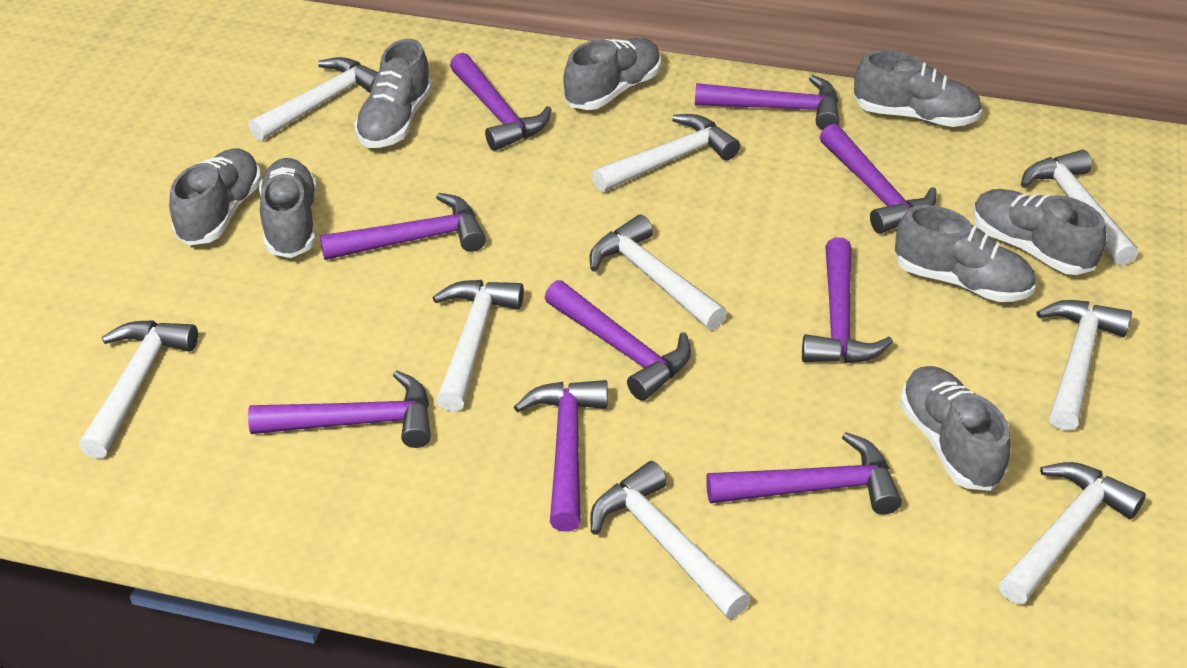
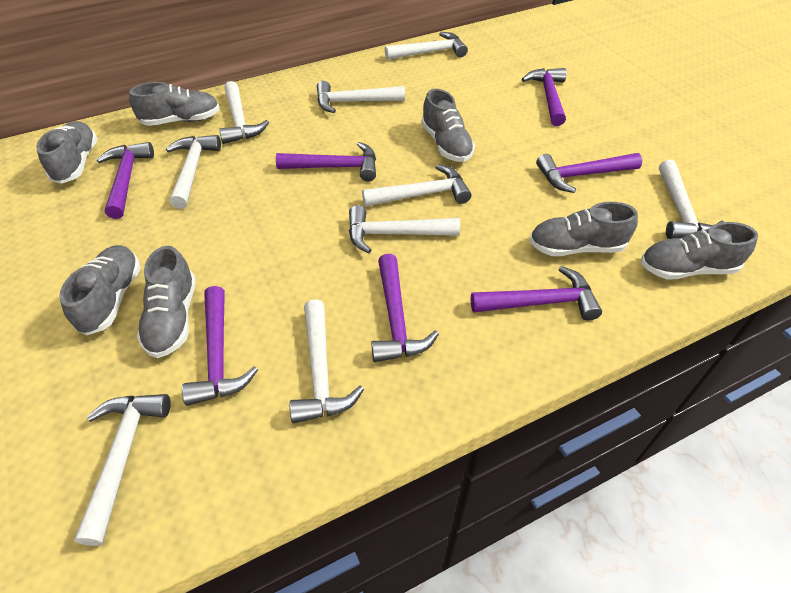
grey shoe: 8 -> 7
purple hammer: 9 -> 7

